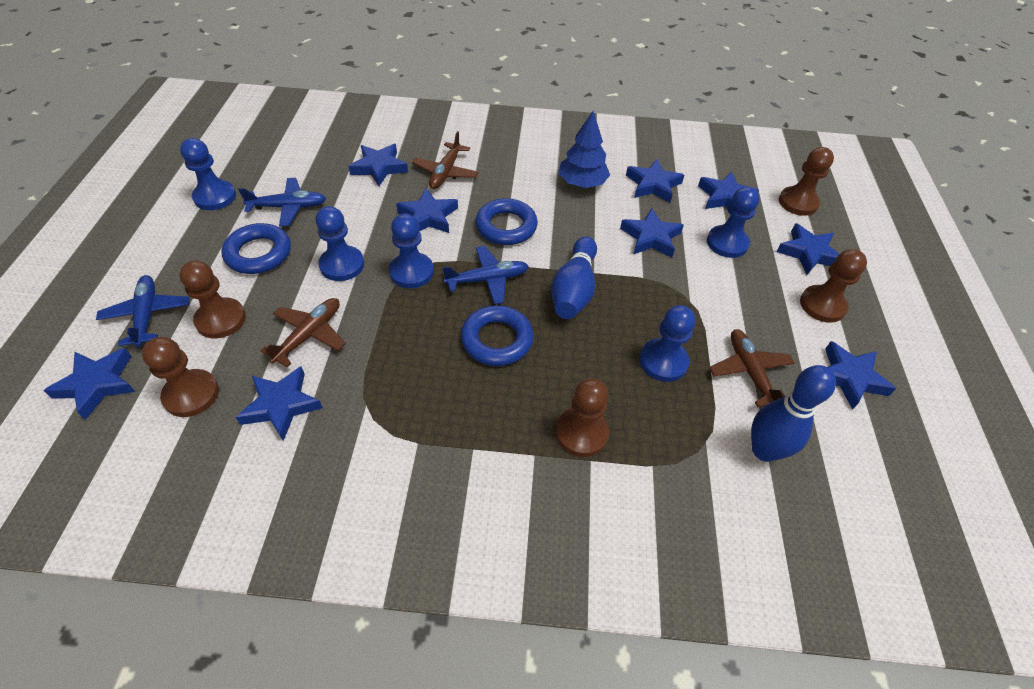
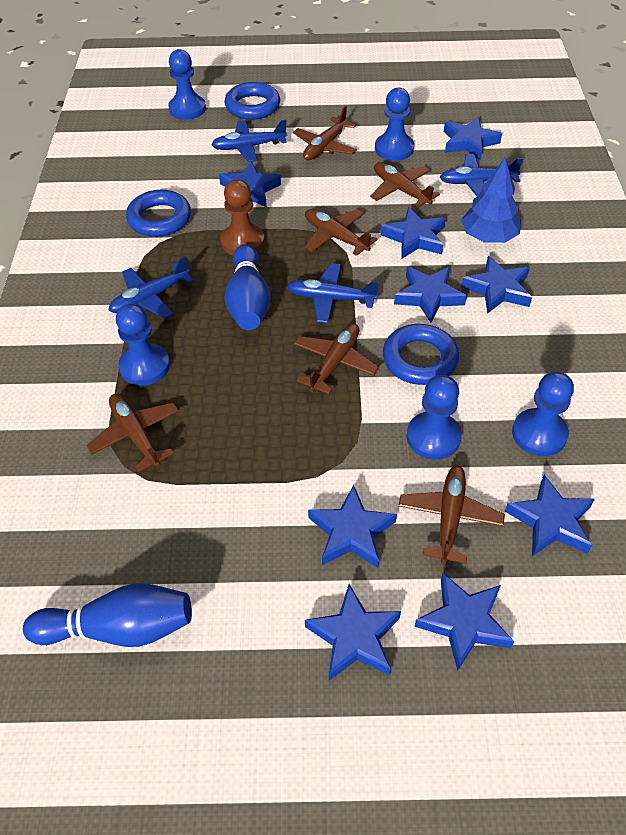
blue plane: 3 -> 4
brown pawn: 5 -> 1
brown plane: 3 -> 6

